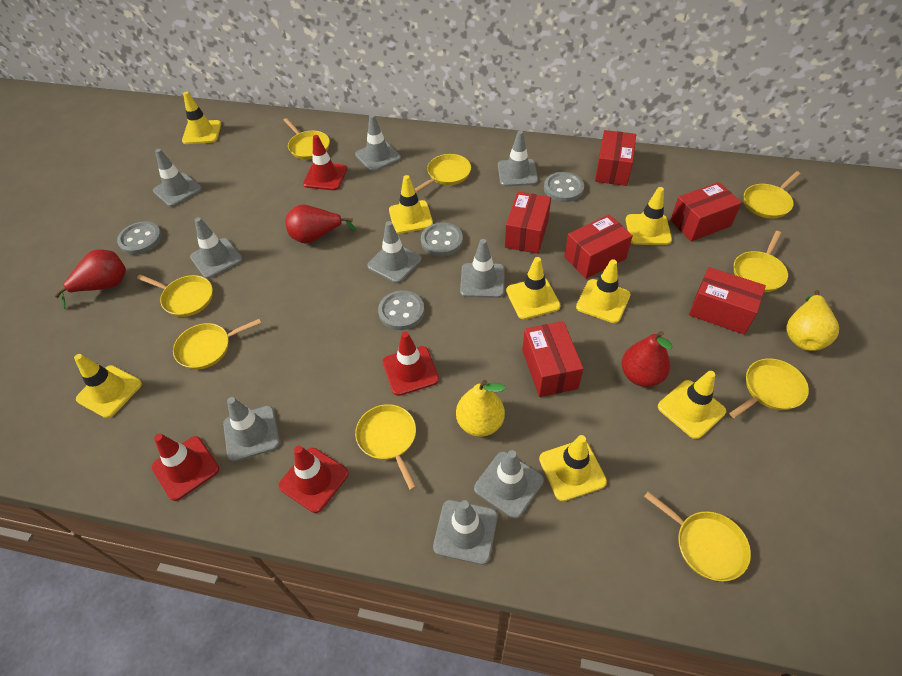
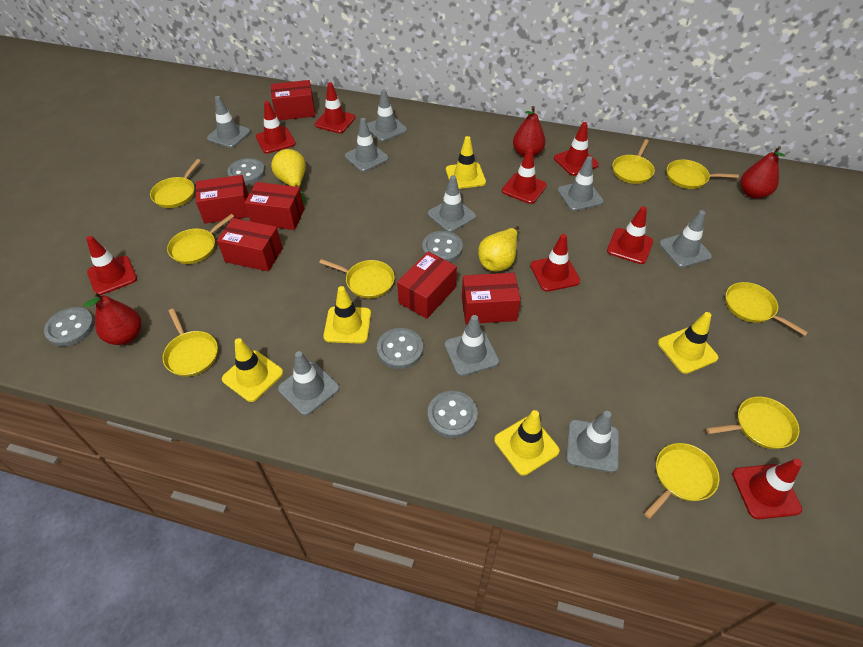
grey button: 4 -> 5
red traffic cone: 4 -> 8
yellow traffic cone: 8 -> 5

